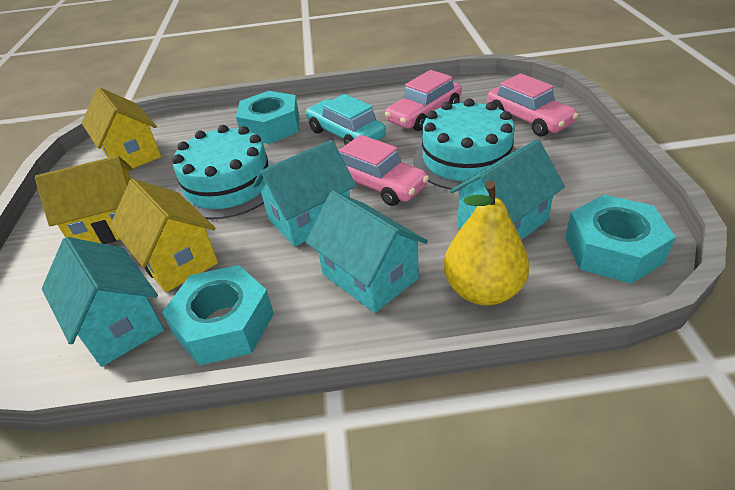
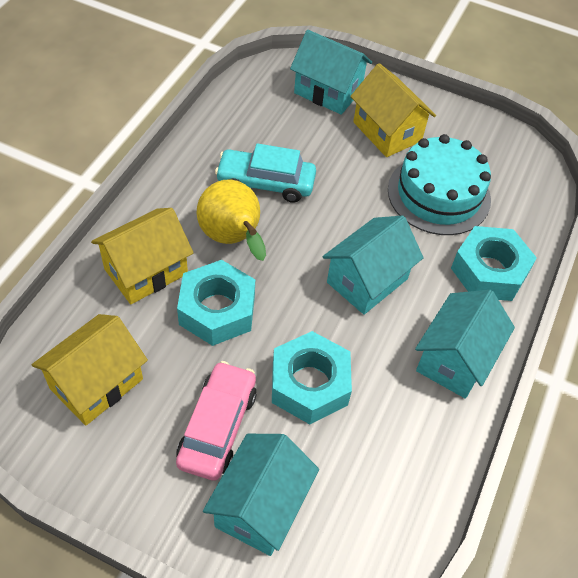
pink car: 3 -> 1
turquoise cake: 2 -> 1

